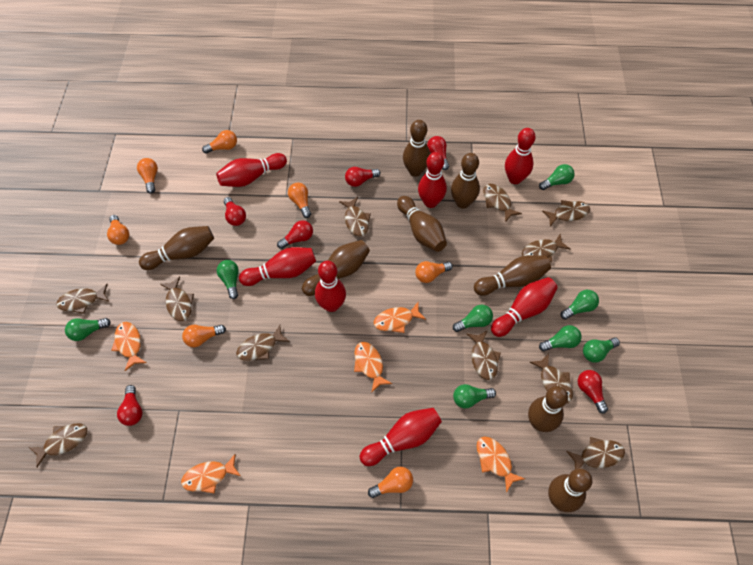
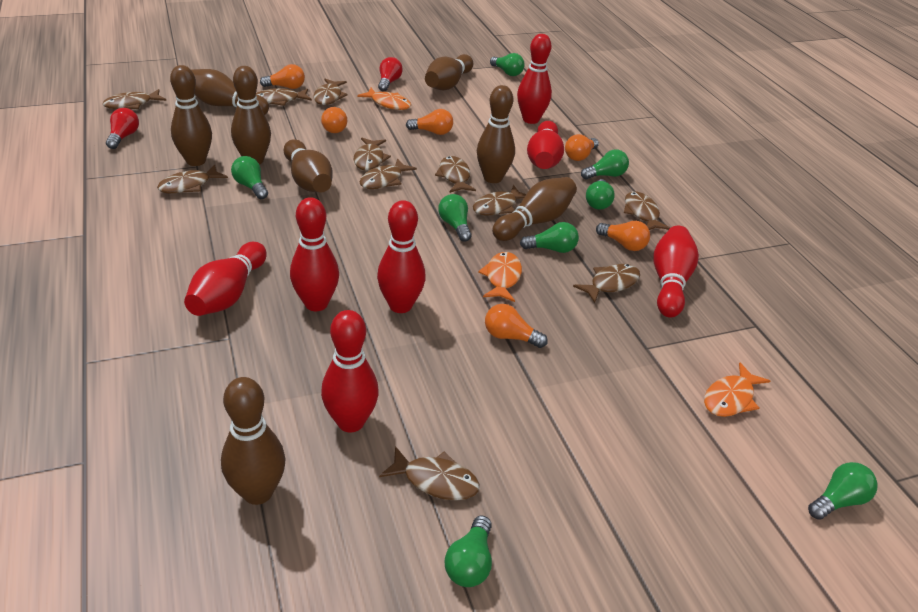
orange fish: 5 -> 3
orange light bulb: 7 -> 6
red light bulb: 6 -> 2

